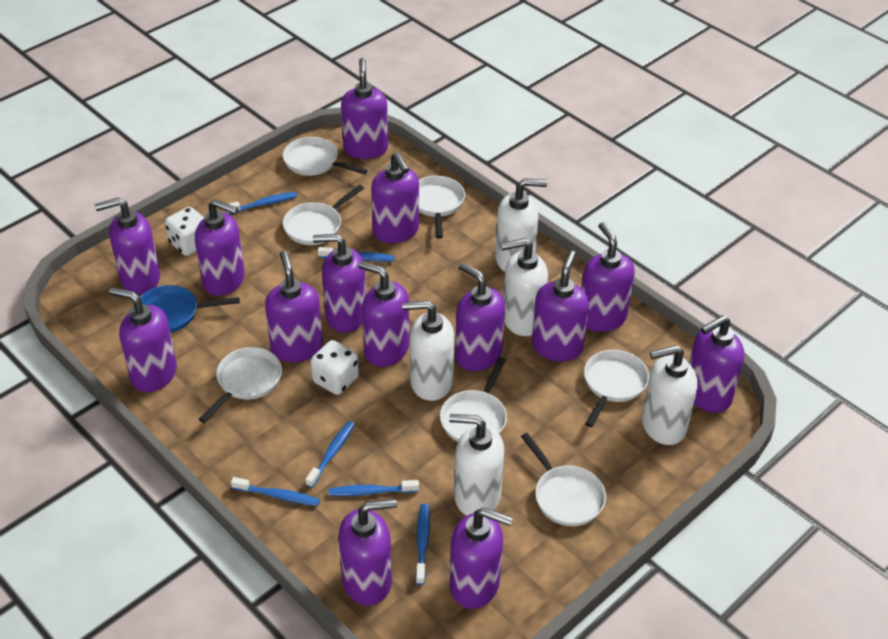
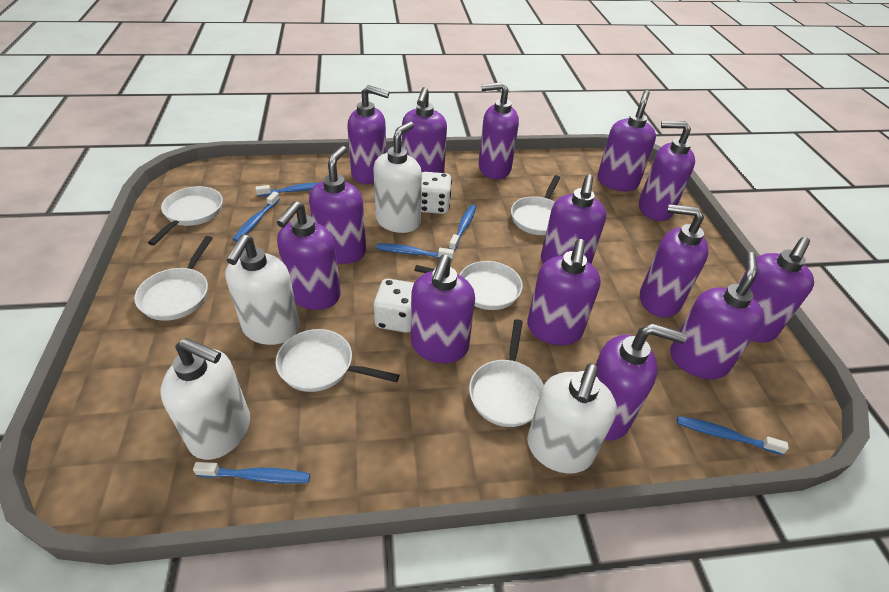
blue pan: 1 -> 0
white pan: 7 -> 6
white soap dispenser: 5 -> 4

